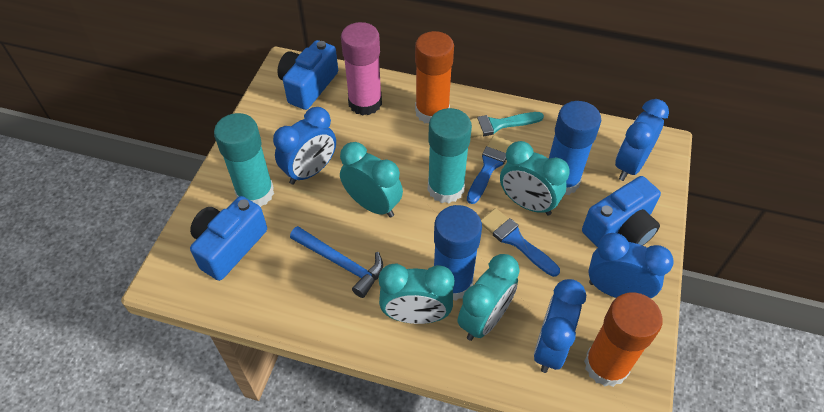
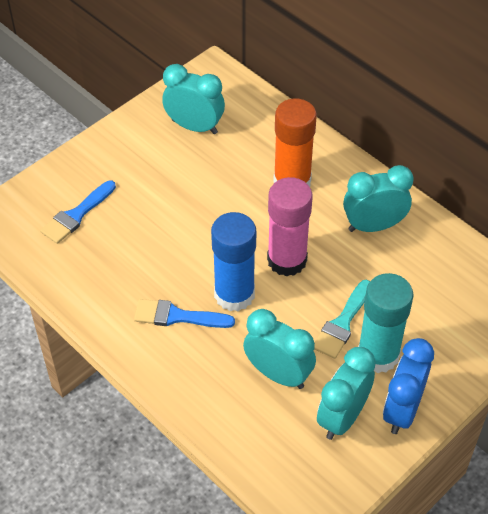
blue camera: 3 -> 0
blue clock: 4 -> 1
blue glue stick: 2 -> 1
blue hammer: 1 -> 0
orange glue stick: 2 -> 1
turquoise glue stick: 2 -> 1

